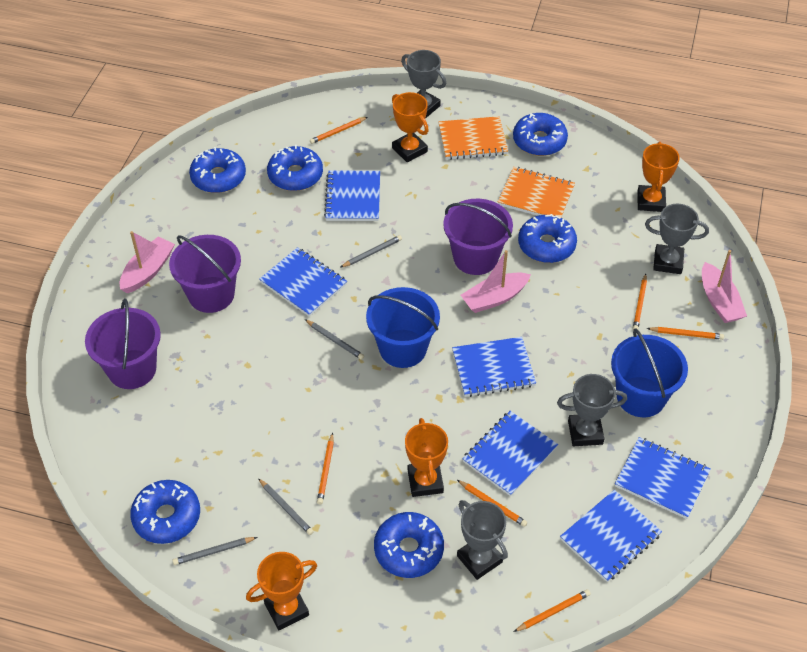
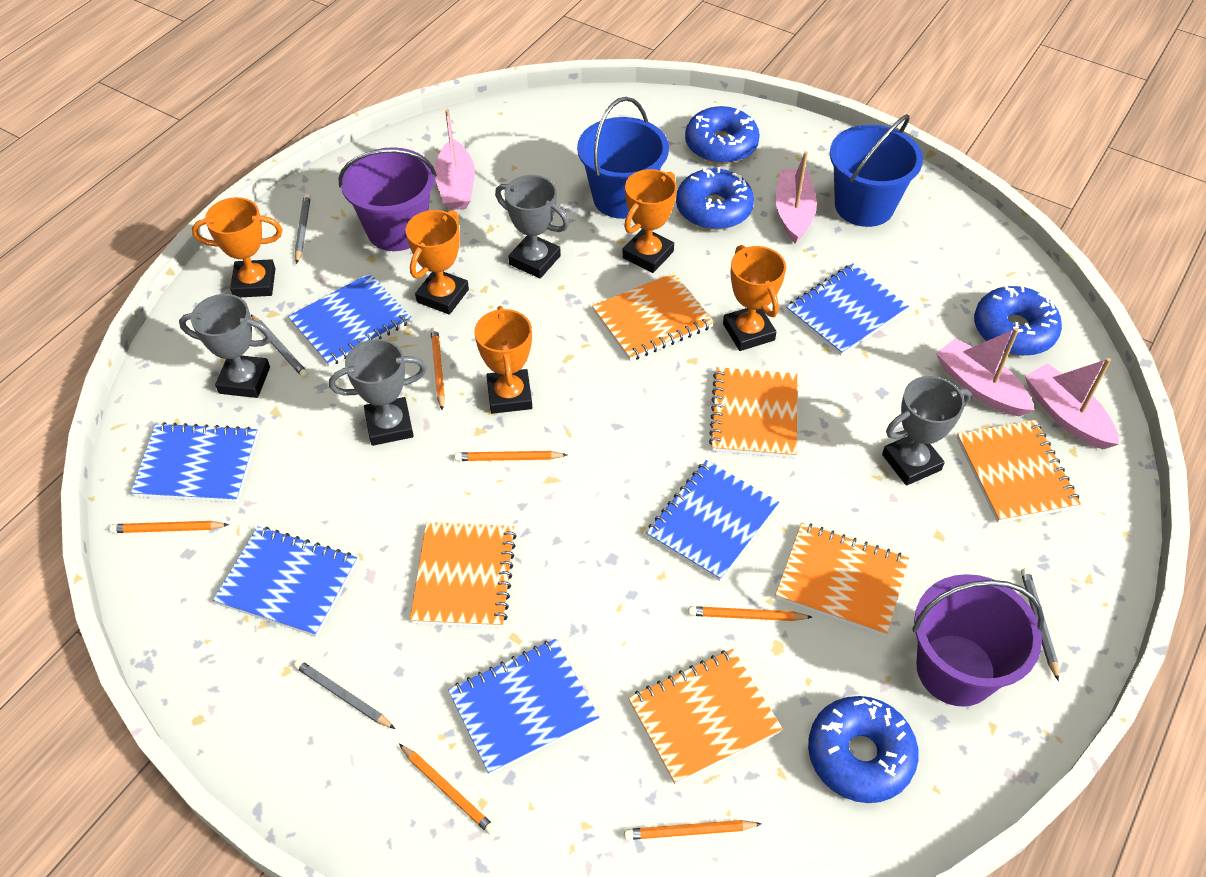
blue donut: 6 -> 4
orange notebook: 2 -> 6
orange trophy: 4 -> 5
pink boat: 3 -> 4
purple bucket: 3 -> 2

